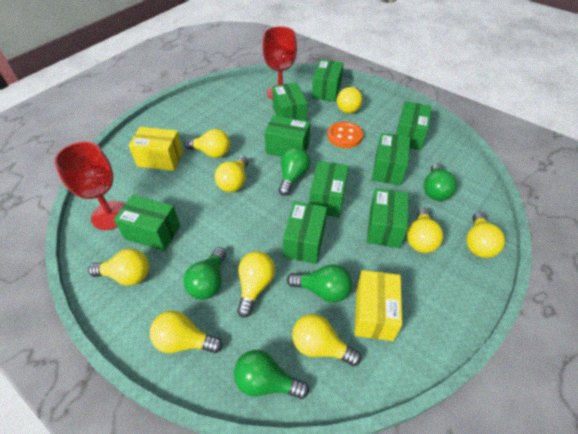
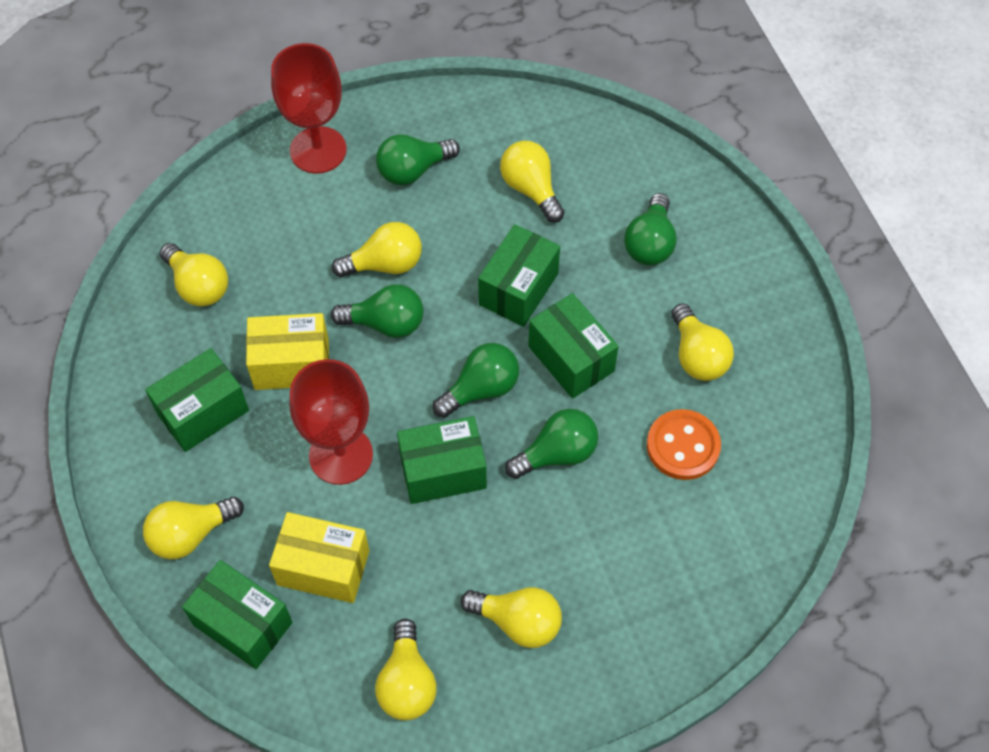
green box: 9 -> 5
yellow light bulb: 9 -> 7

